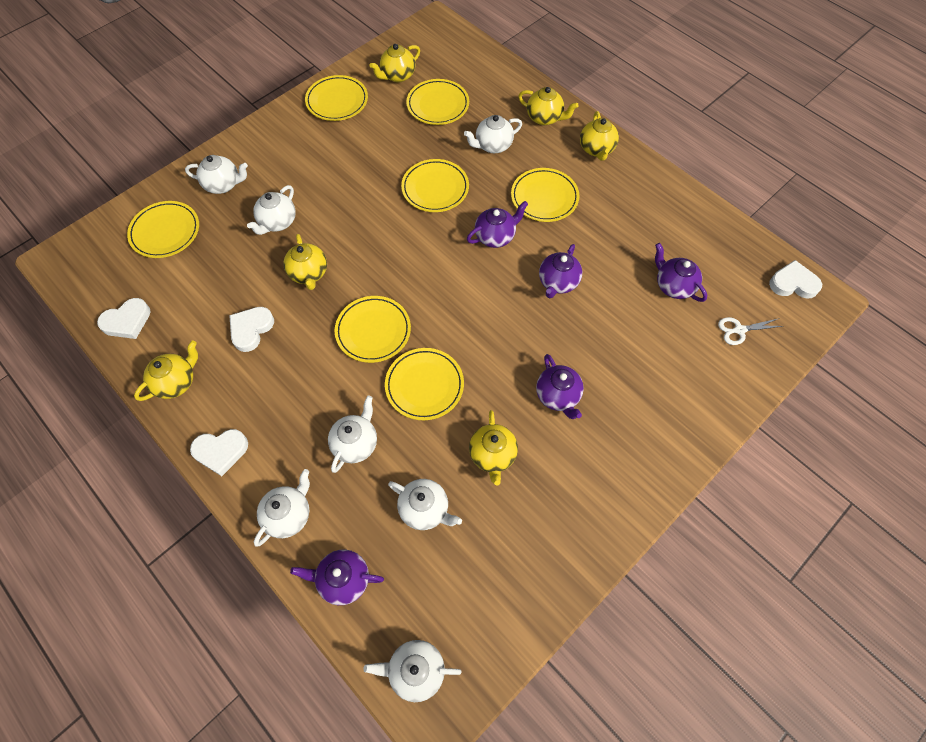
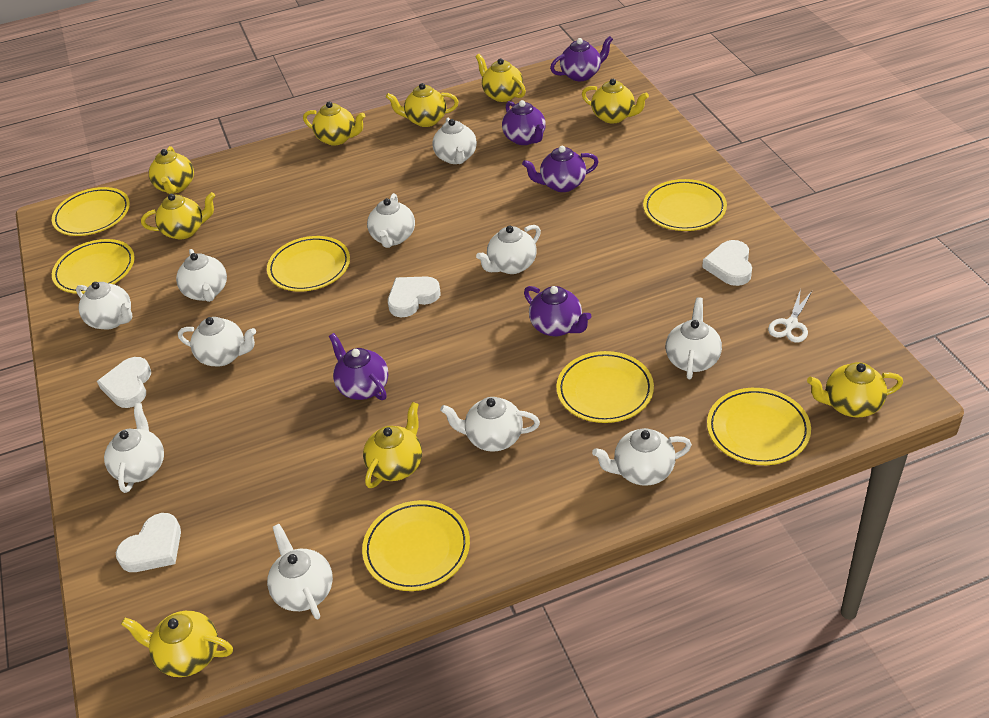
white teapot: 7 -> 11
yellow teapot: 6 -> 9

